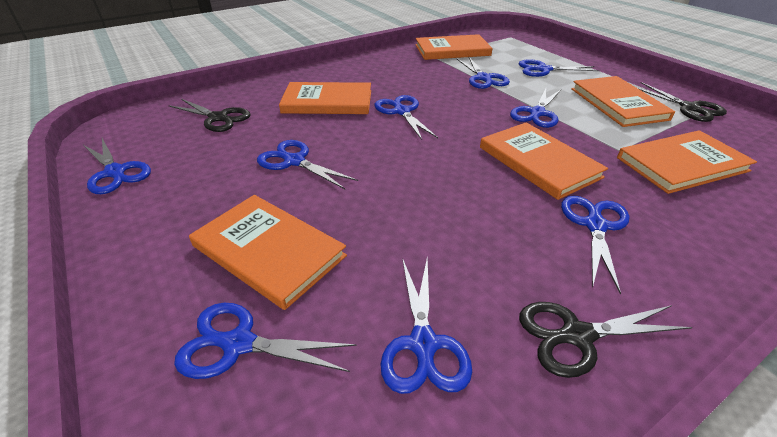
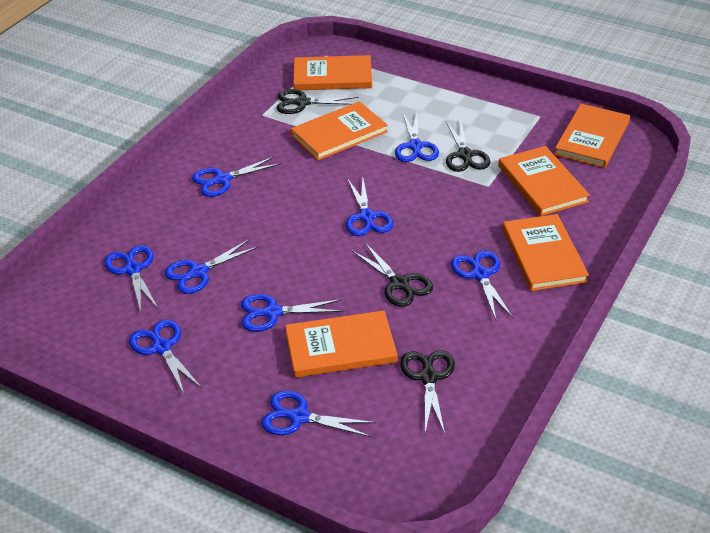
black scissors: 3 -> 4

